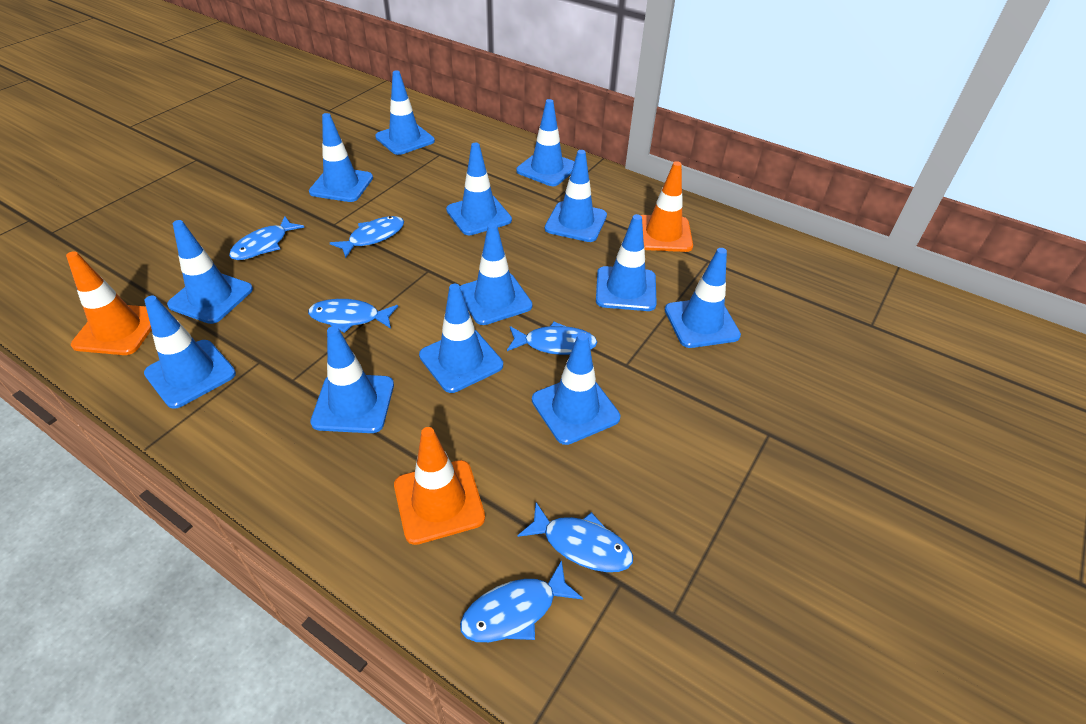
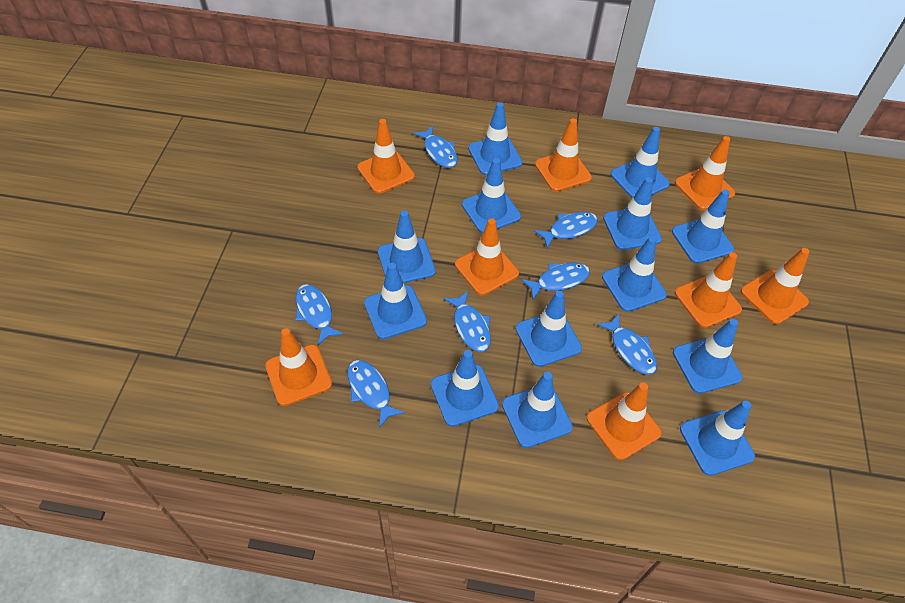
blue fish: 6 -> 7
orange traffic cone: 3 -> 8

